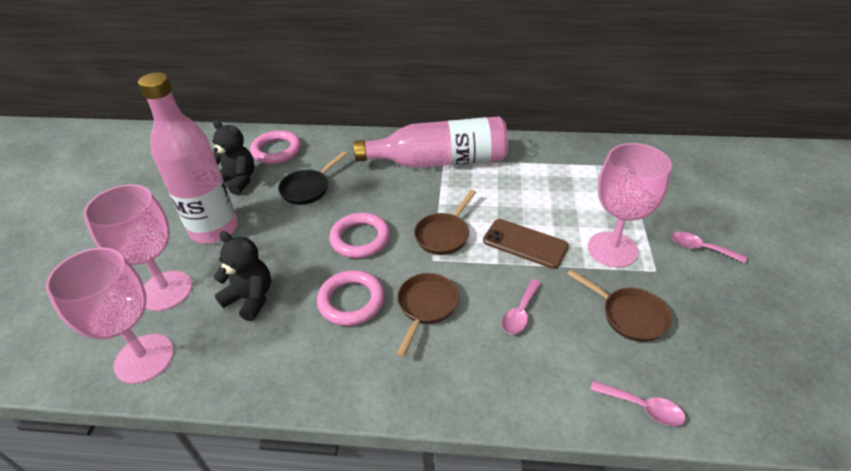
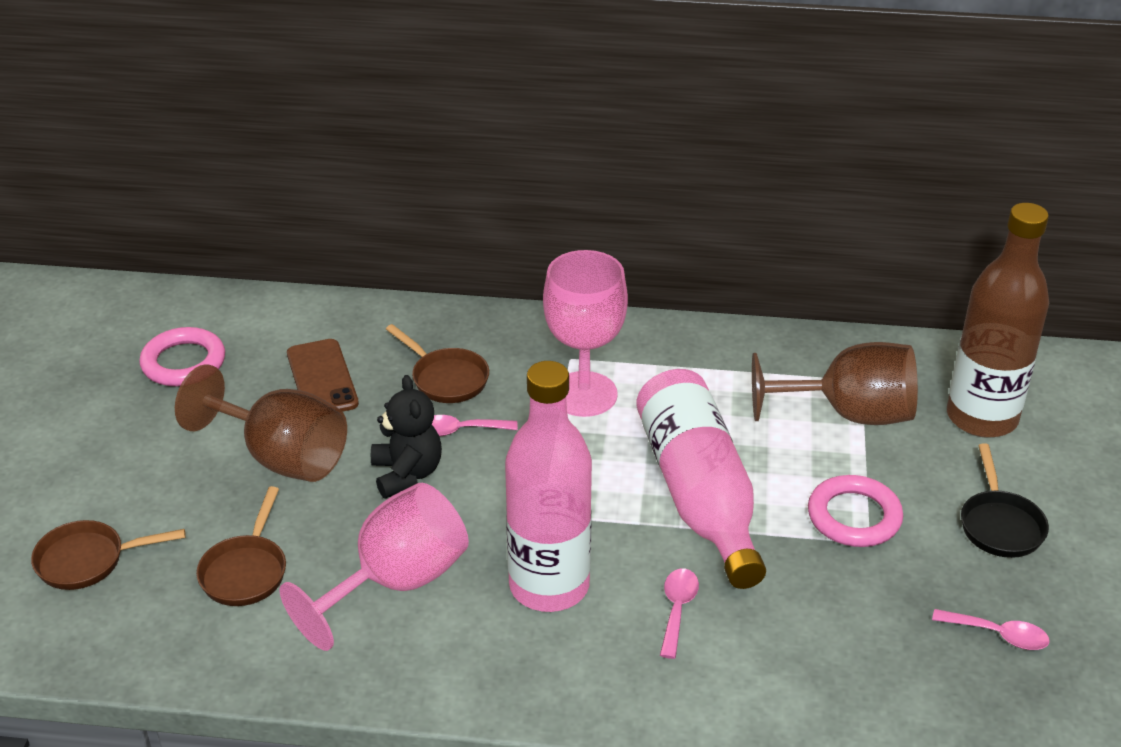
black teddy bear: 2 -> 1
brown bottle: 0 -> 1
brown goblet: 0 -> 2
pink goblet: 3 -> 2
pink ring: 3 -> 2

